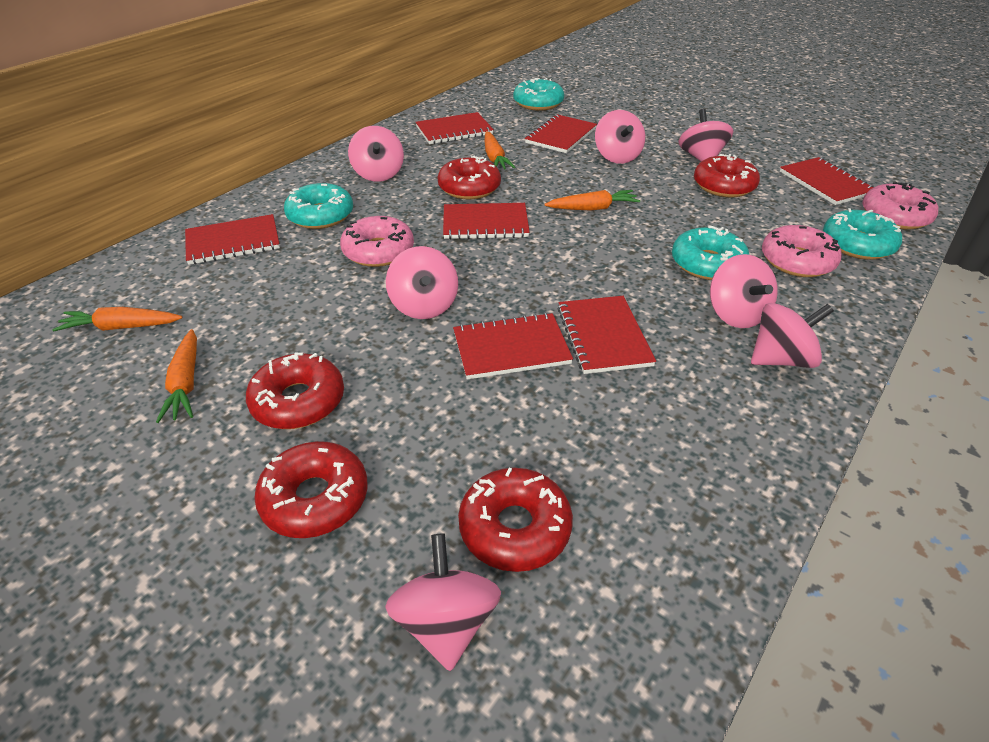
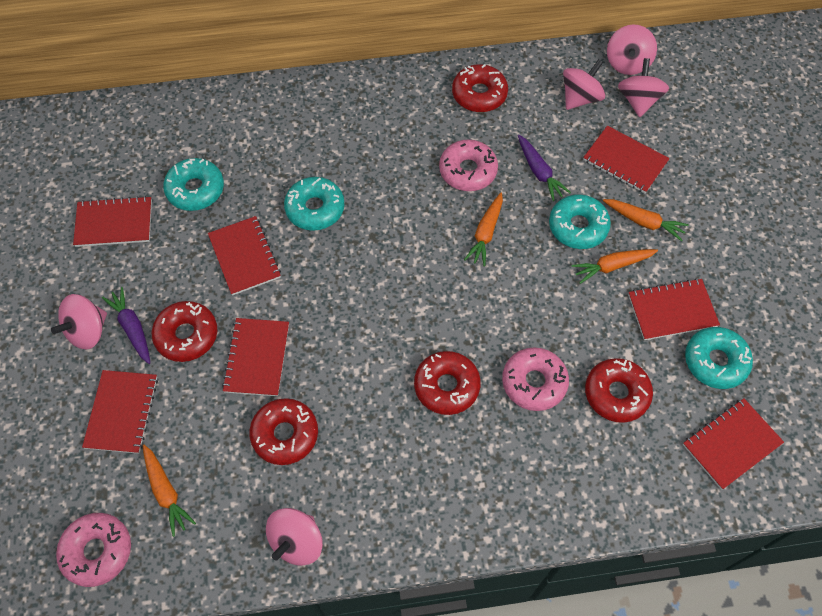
pink spinning top: 7 -> 5
purple carrot: 0 -> 2

